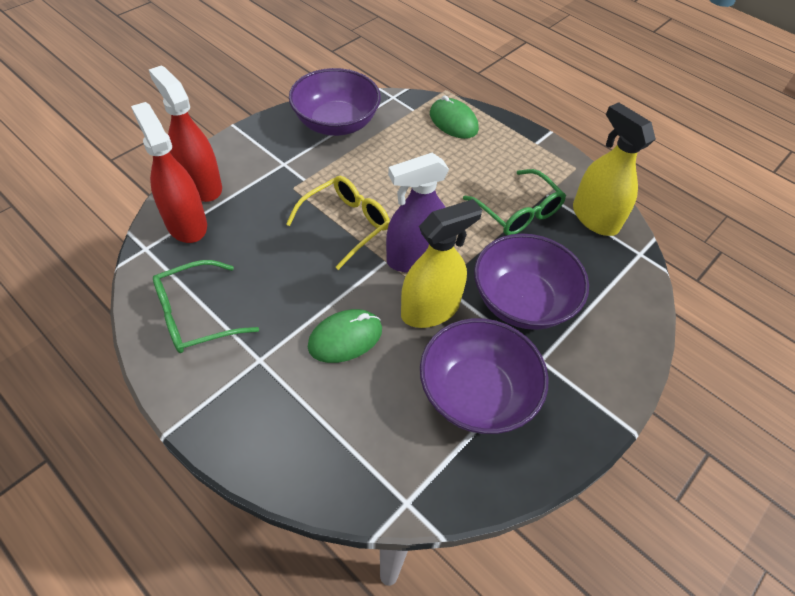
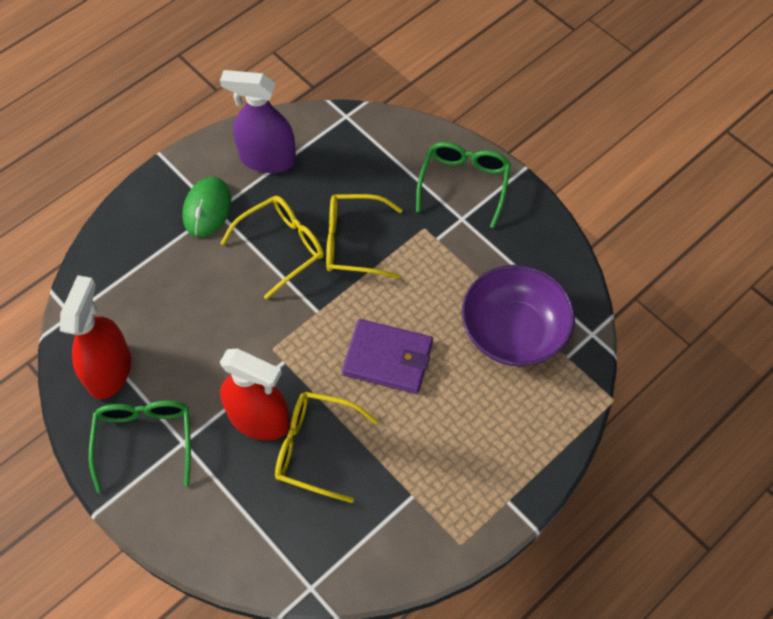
green mouse: 2 -> 1
purple bowl: 3 -> 1
purple wallet: 0 -> 1
yellow glasses: 1 -> 3
yellow spray bottle: 2 -> 0

